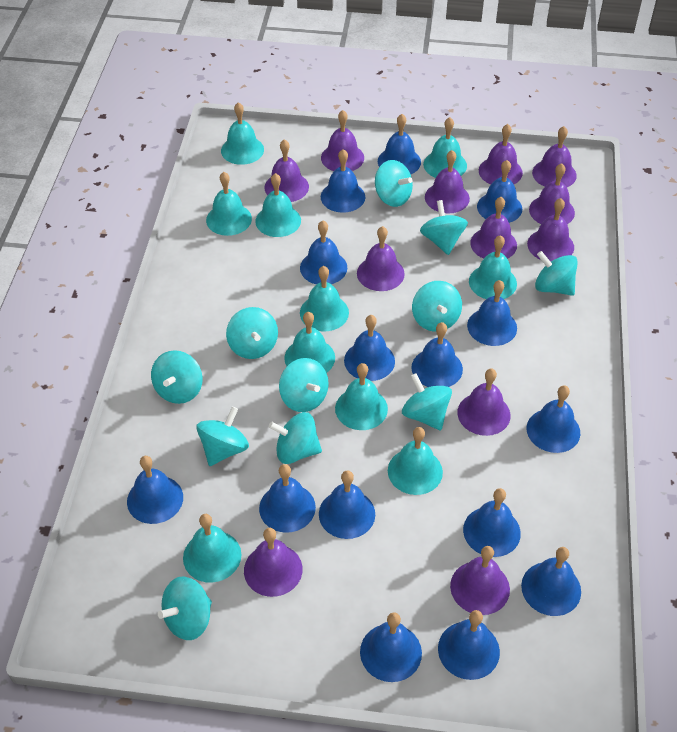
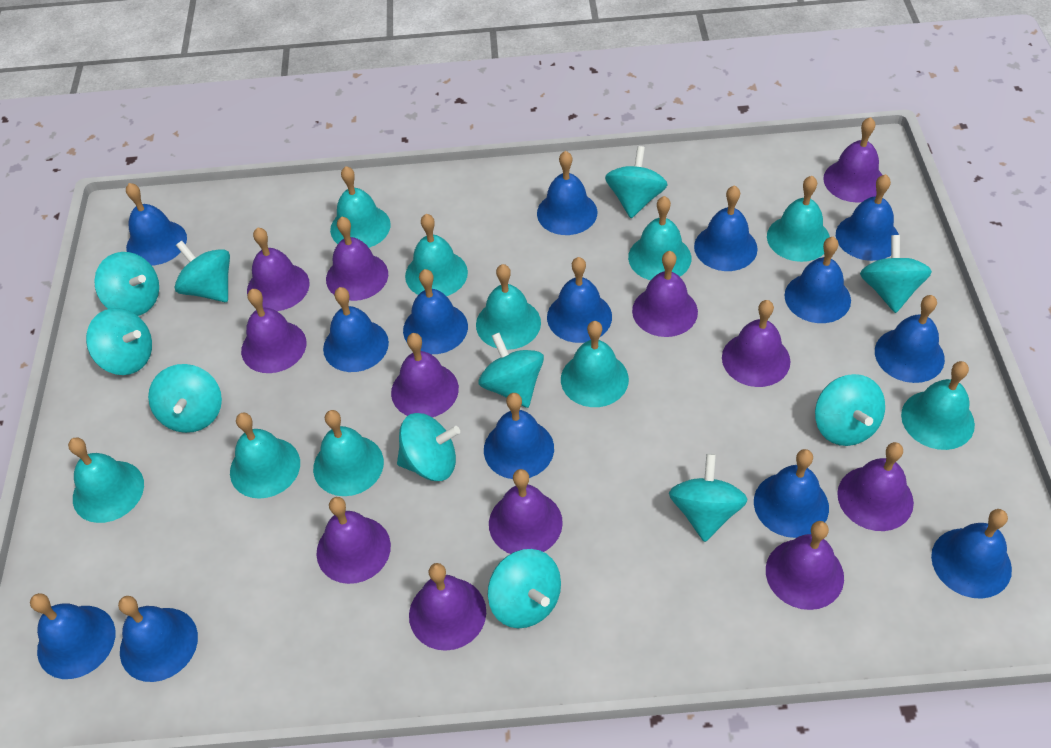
blue bell: 15 -> 14

